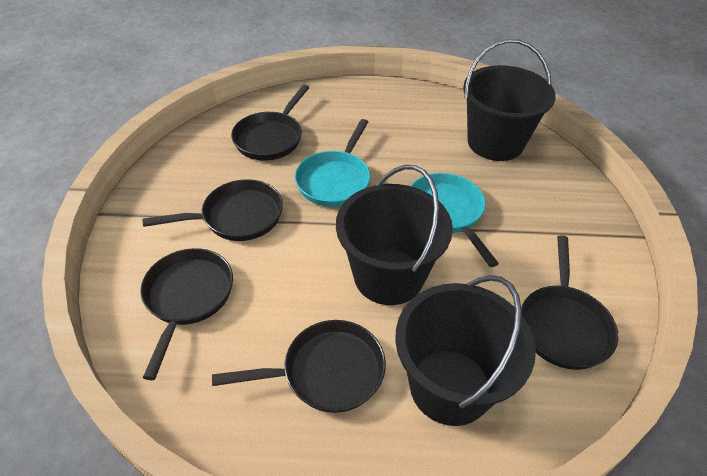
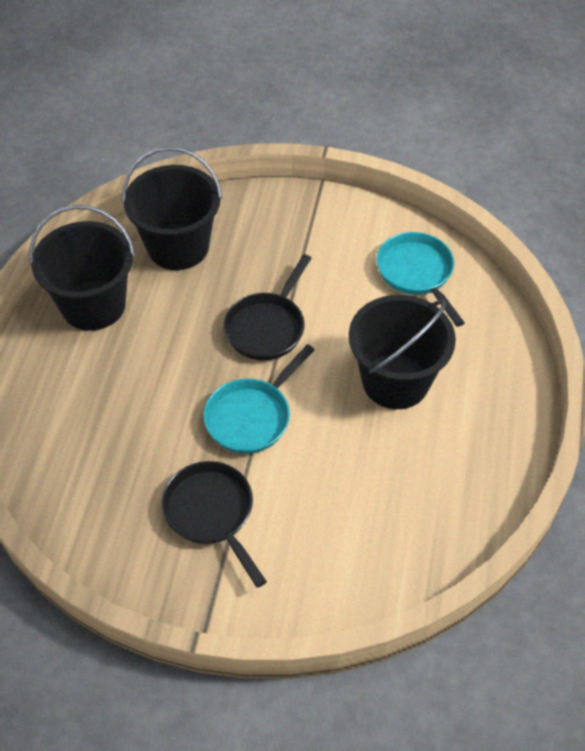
black pan: 5 -> 2

